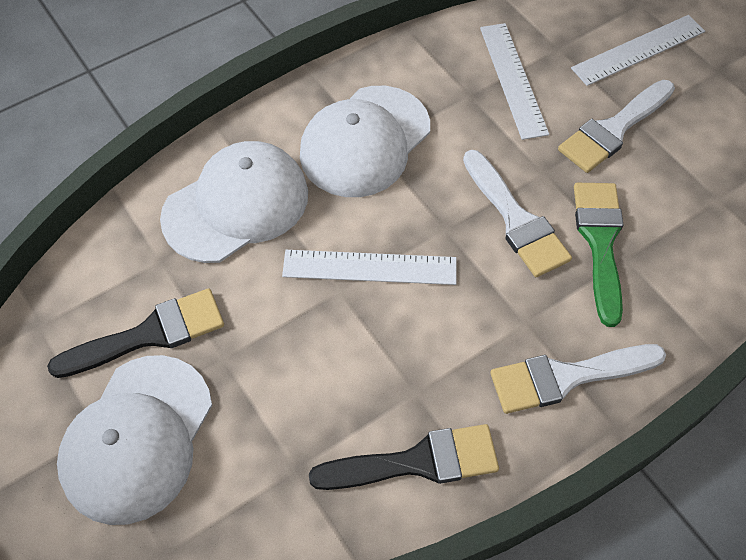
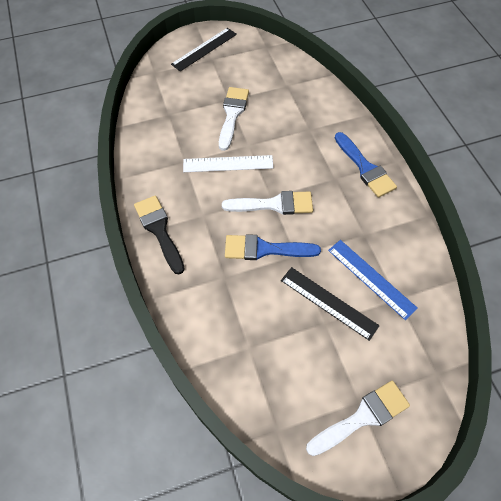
black brush: 2 -> 1
black ruler: 0 -> 2
blue brush: 0 -> 2
blue ruler: 0 -> 1
green brush: 1 -> 0
white cap: 3 -> 0
white ruler: 3 -> 1

